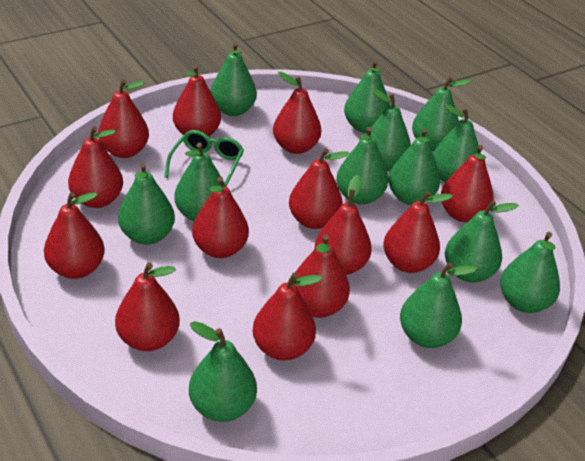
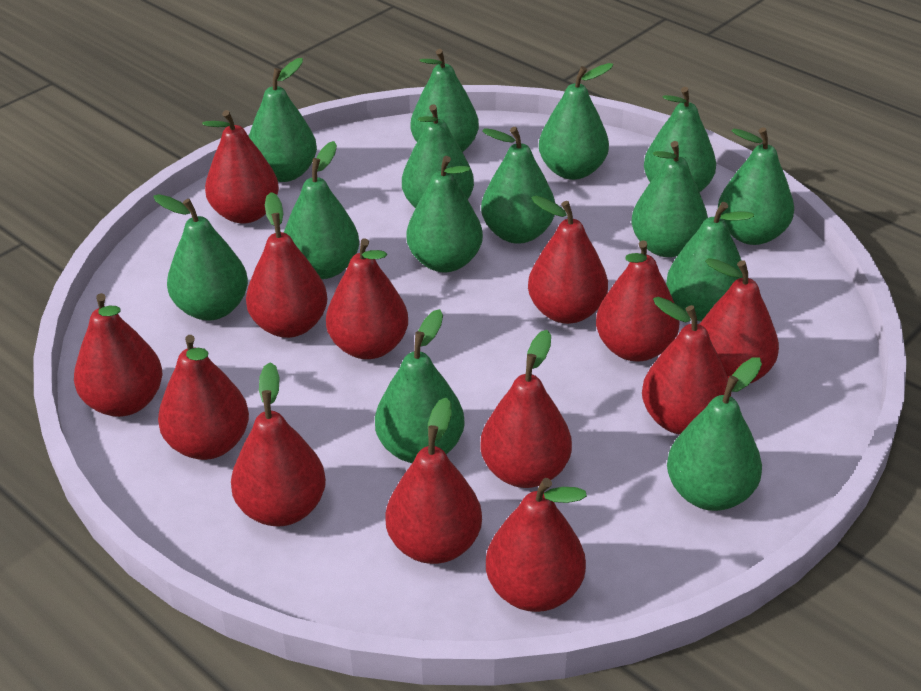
green glasses: 1 -> 0
green pear: 13 -> 14

